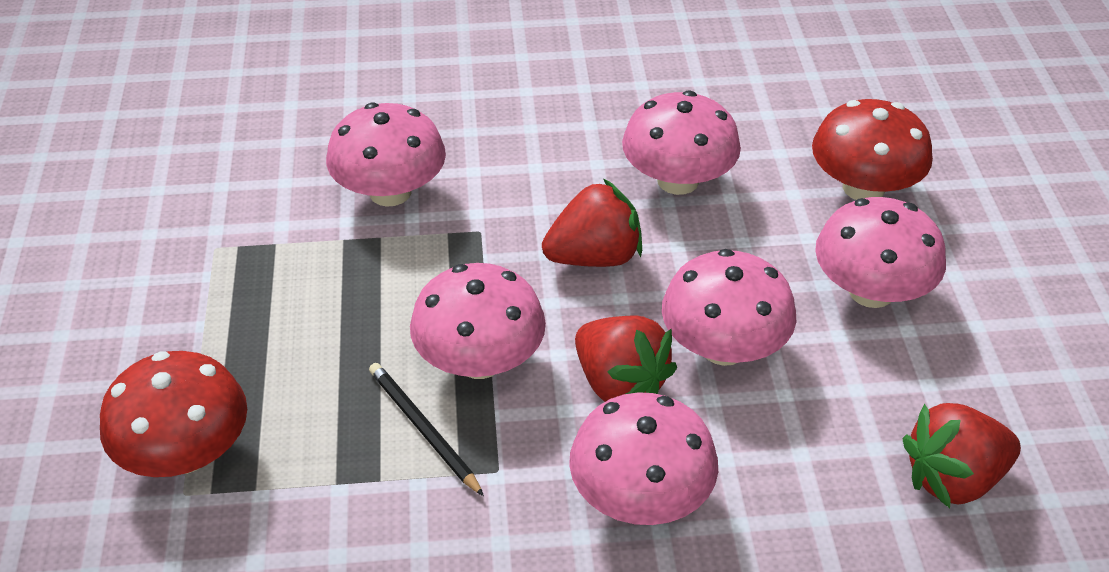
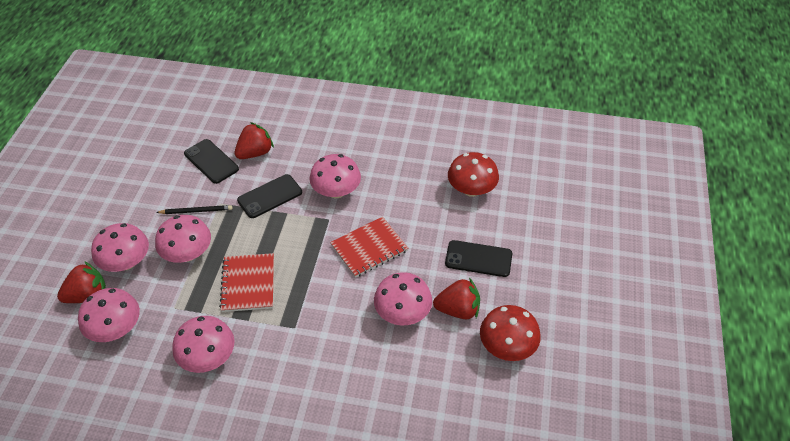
black phone: 0 -> 3
red notebook: 0 -> 2

